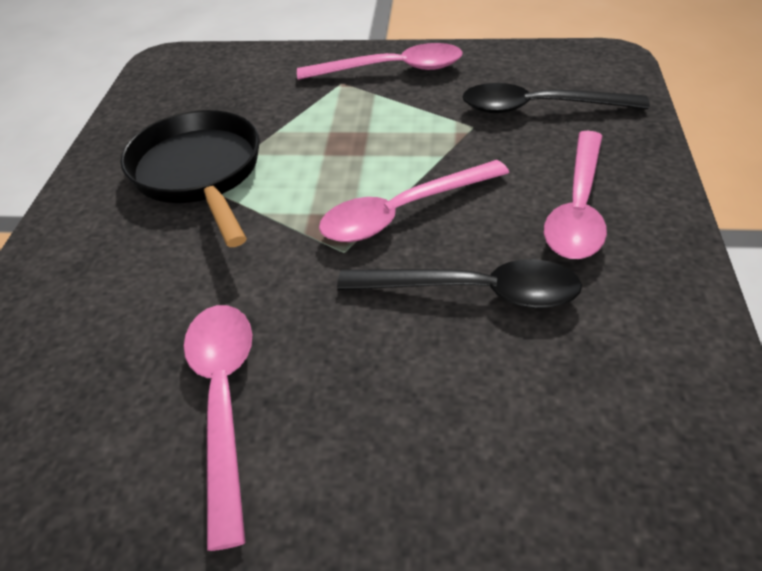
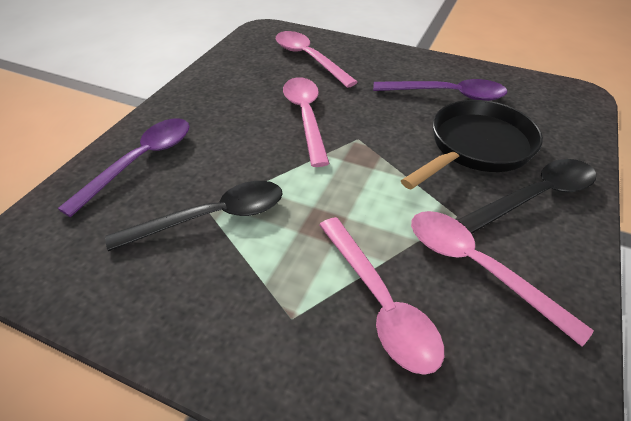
purple spoon: 0 -> 2

